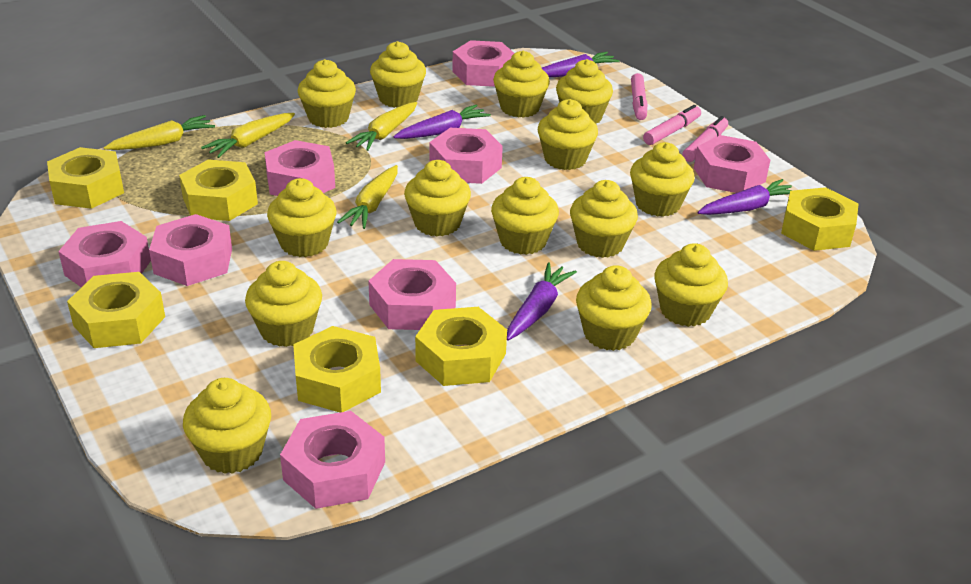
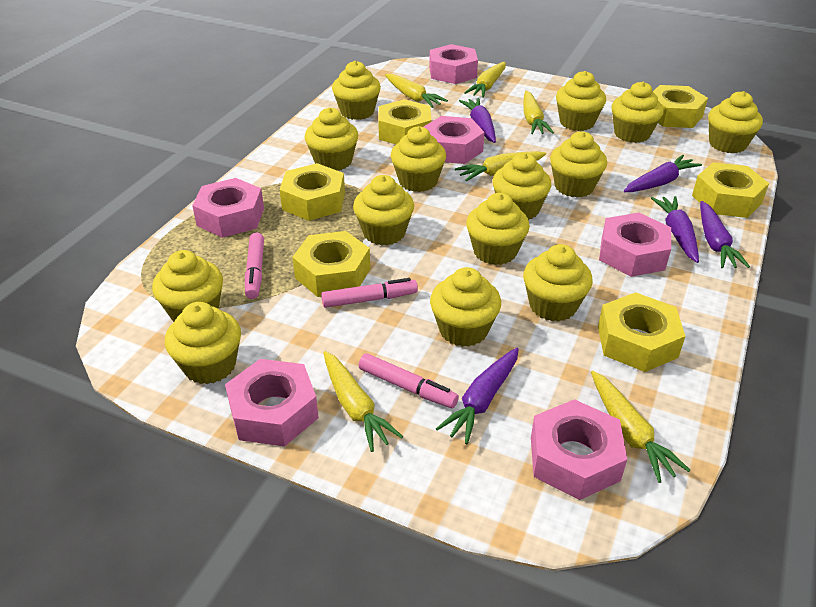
pink nut: 8 -> 6
purple carrot: 4 -> 5
yellow carrot: 4 -> 6

